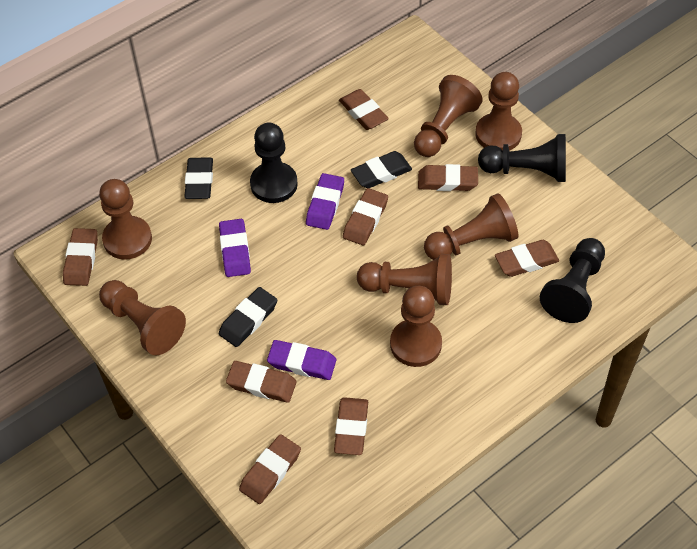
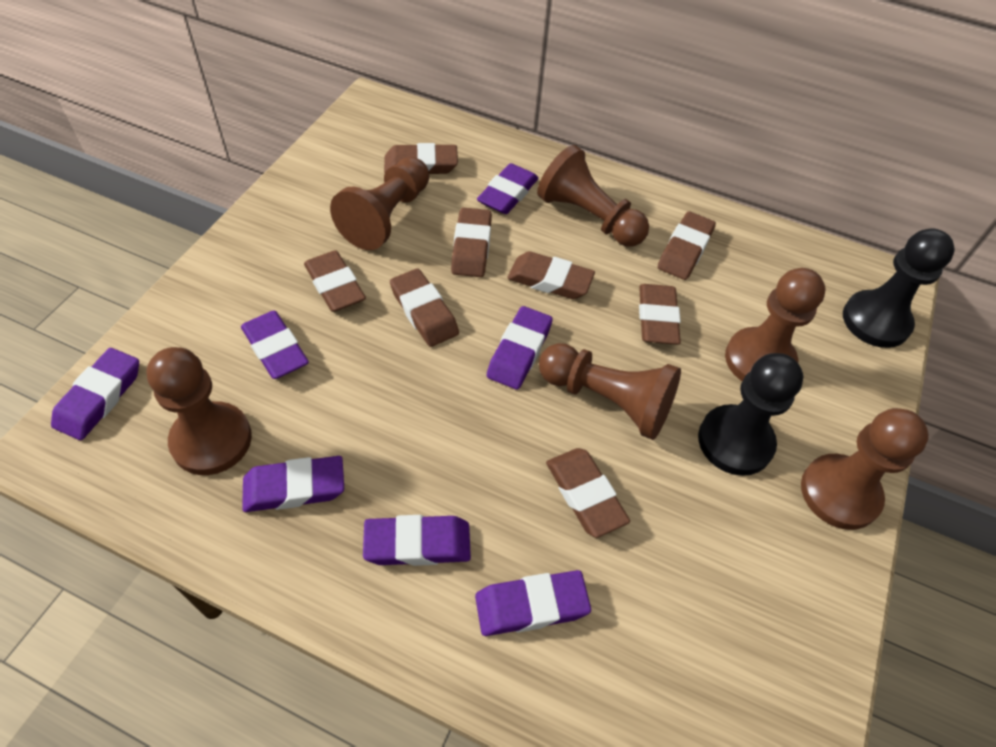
black eraser: 3 -> 0
black pawn: 3 -> 2
brown pawn: 7 -> 6
purple eraser: 3 -> 7

